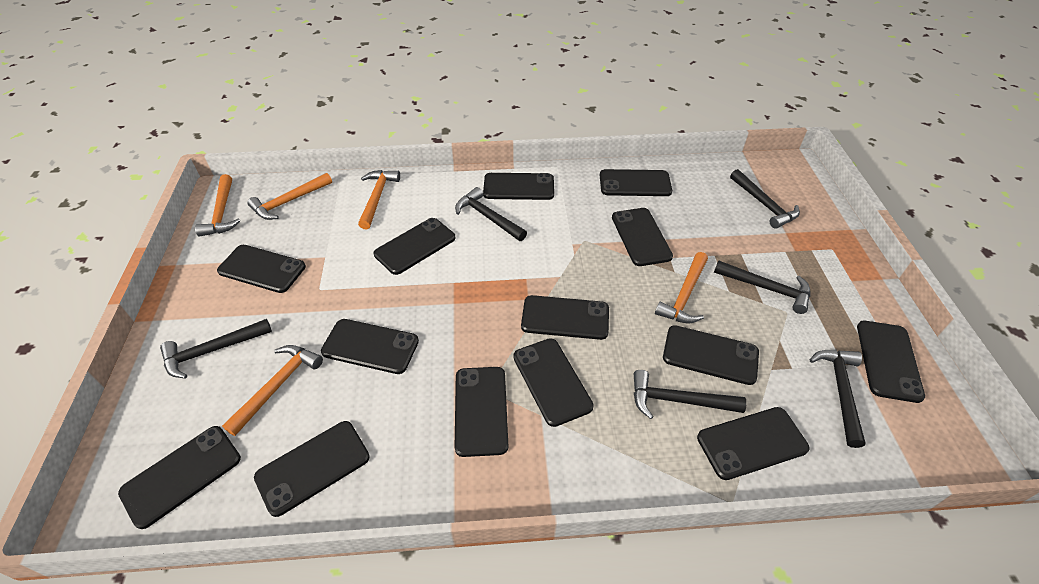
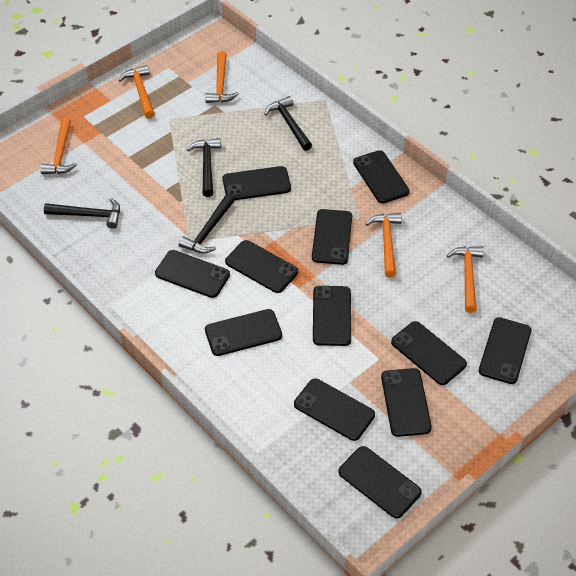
black hammer: 6 -> 4
black phone: 14 -> 12

